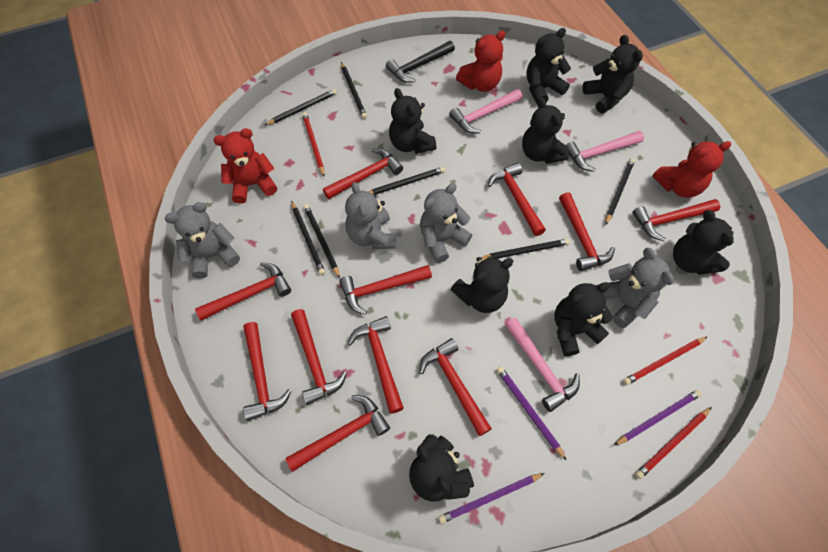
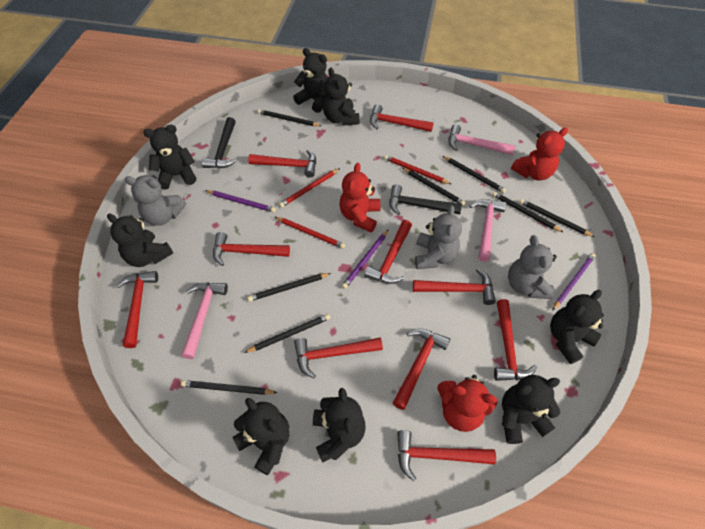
black hammer: 1 -> 2
black pencil: 7 -> 8
grey teddy bear: 4 -> 3
red hammer: 11 -> 10

